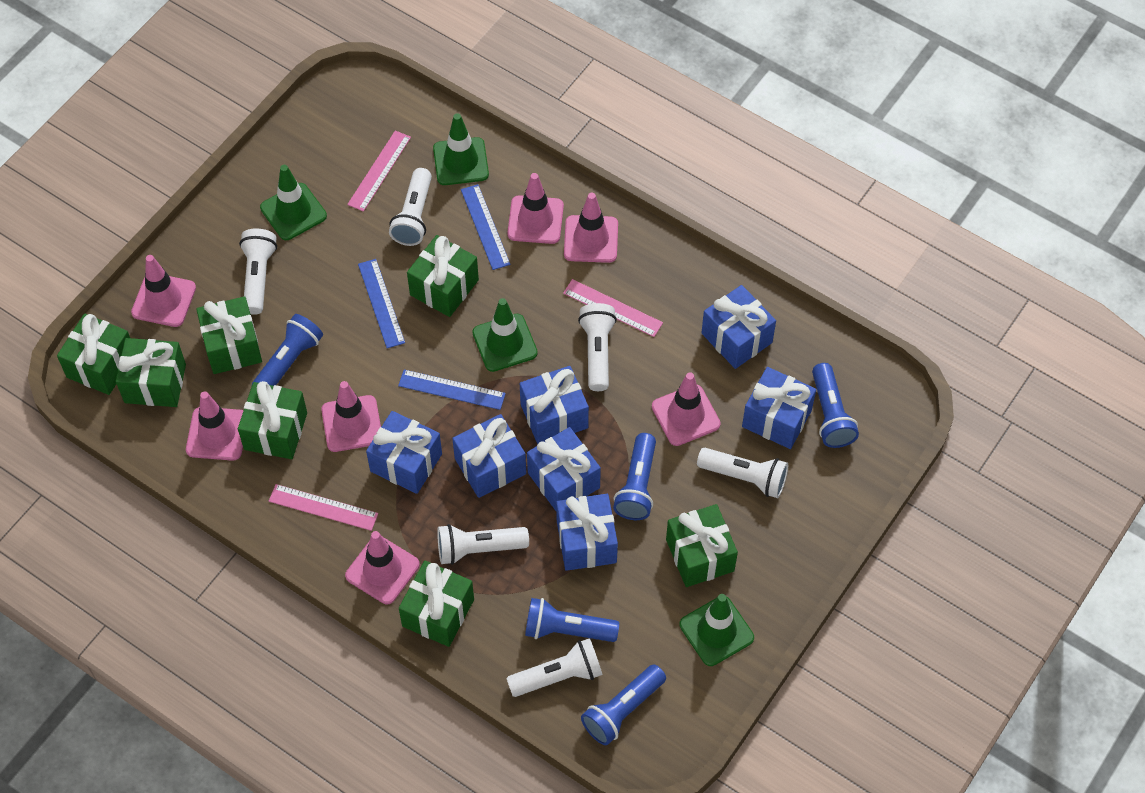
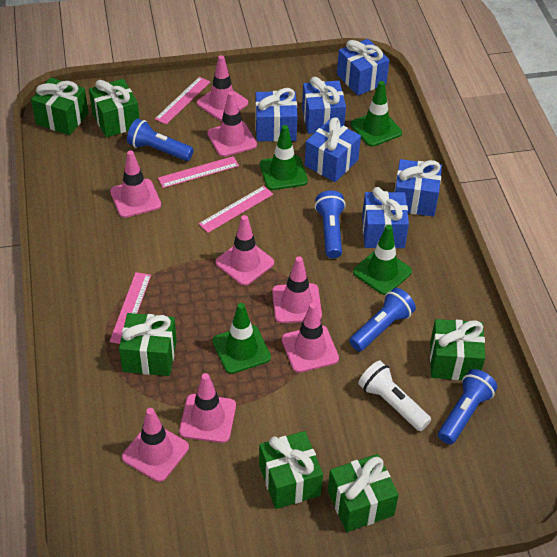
blue flashlight: 5 -> 4
blue gift: 7 -> 6
blue ruler: 3 -> 0
green gift: 7 -> 6
pink ruler: 3 -> 4
pink traffic cone: 7 -> 8
white flashlight: 6 -> 1

